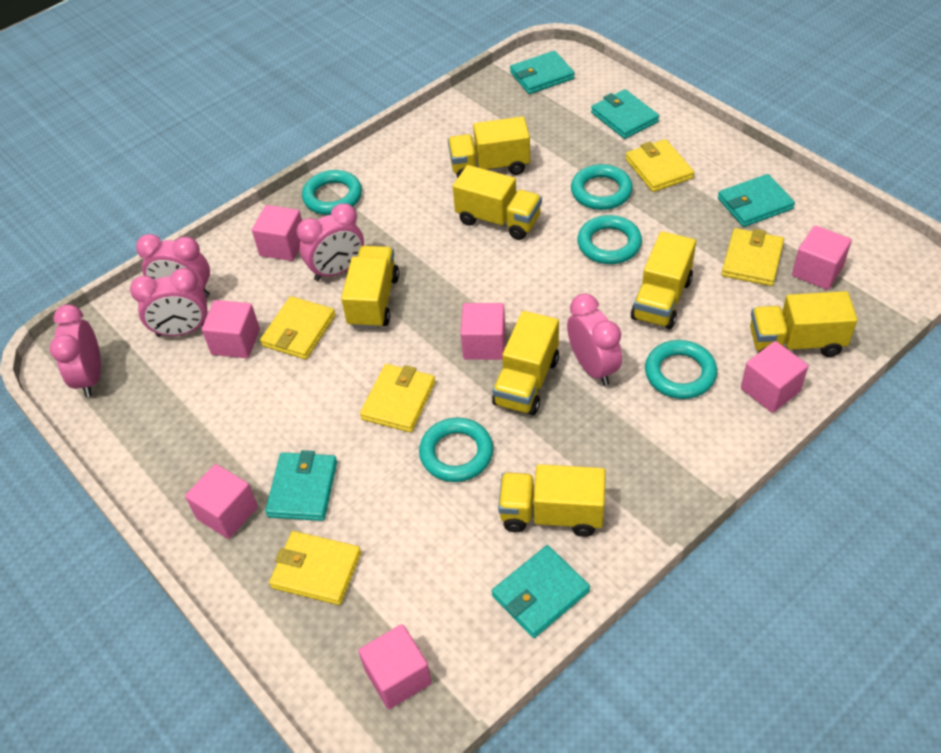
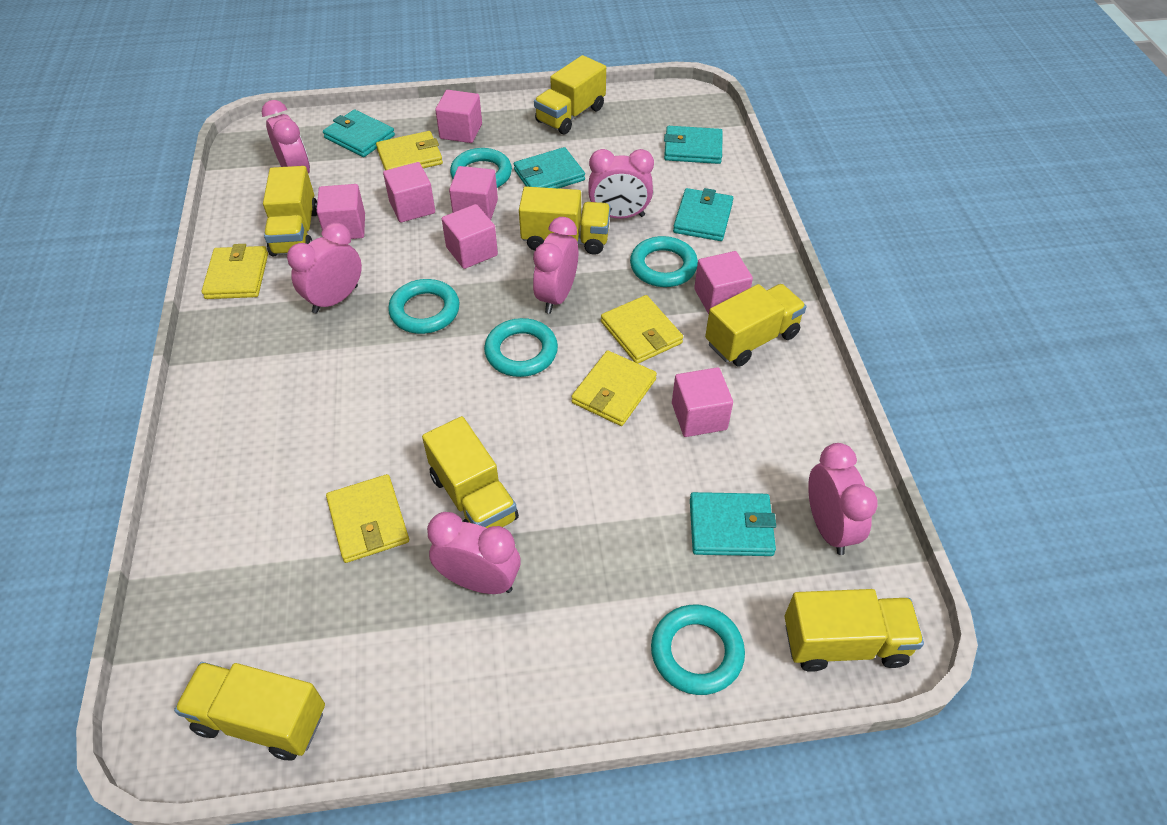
pink clock: 5 -> 6

